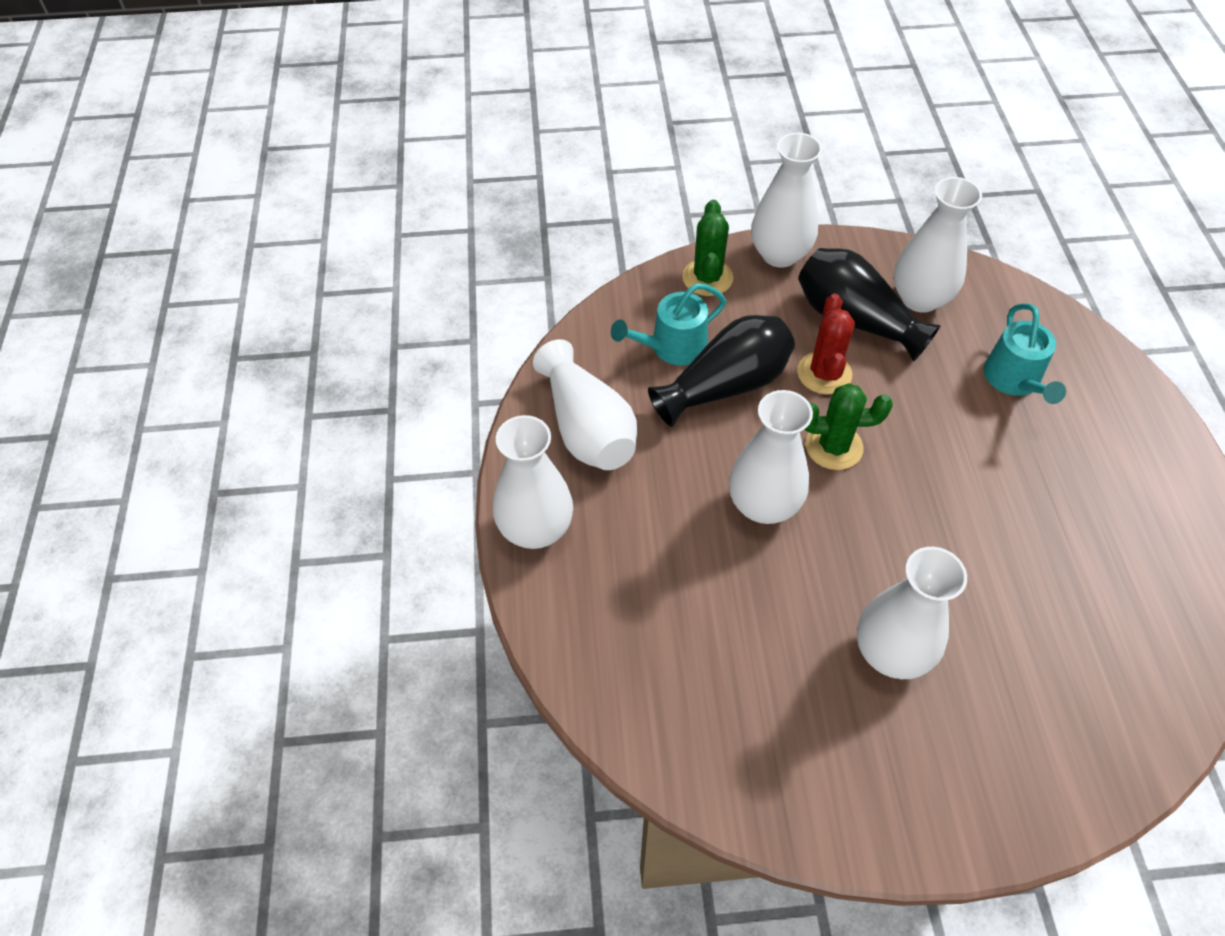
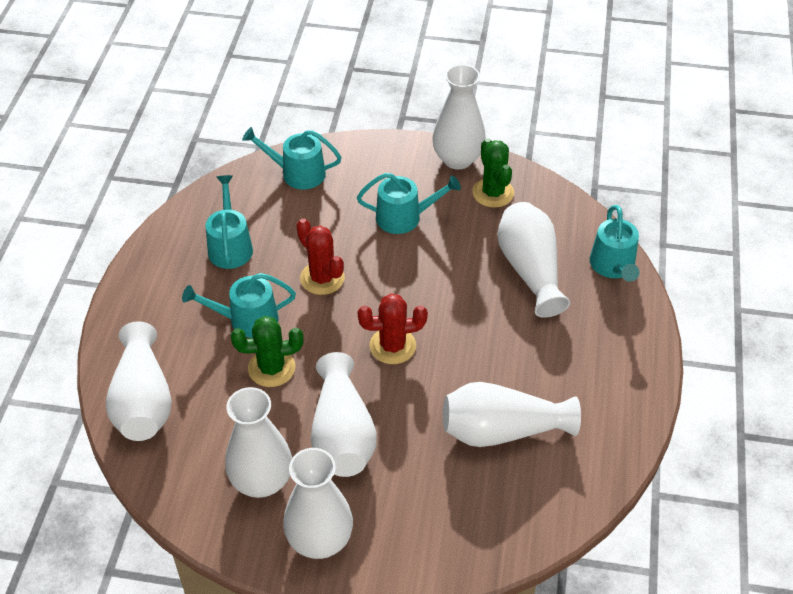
black vase: 2 -> 0
red cactus: 1 -> 2
turquoise watering can: 2 -> 5
white vase: 6 -> 7

